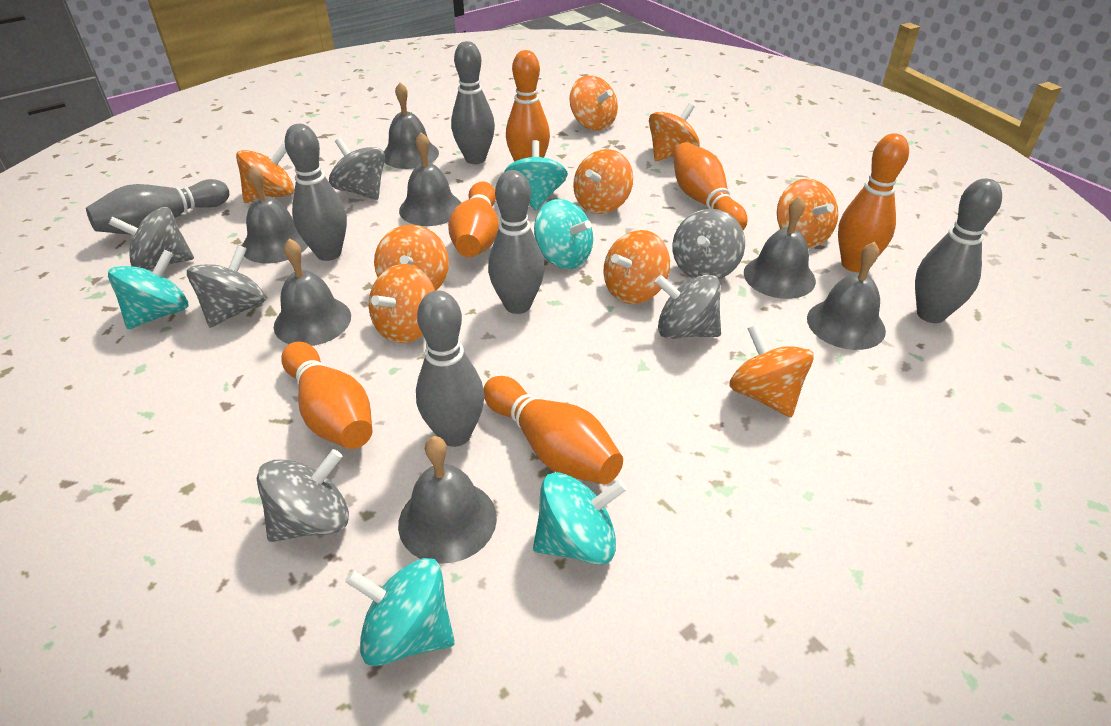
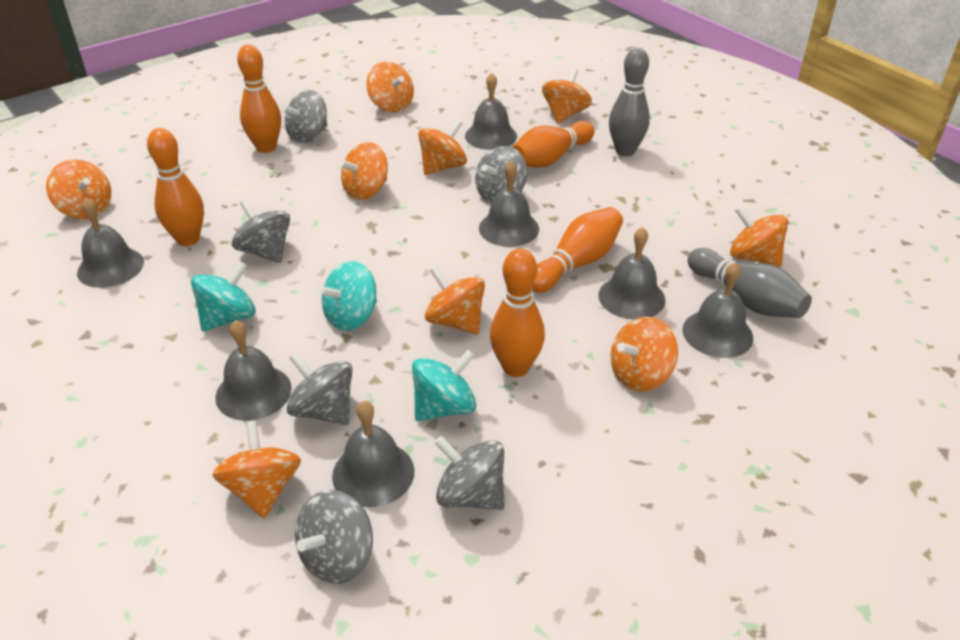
grey bowling pin: 6 -> 2
orange bowling pin: 6 -> 5
turquoise spinning top: 5 -> 3

